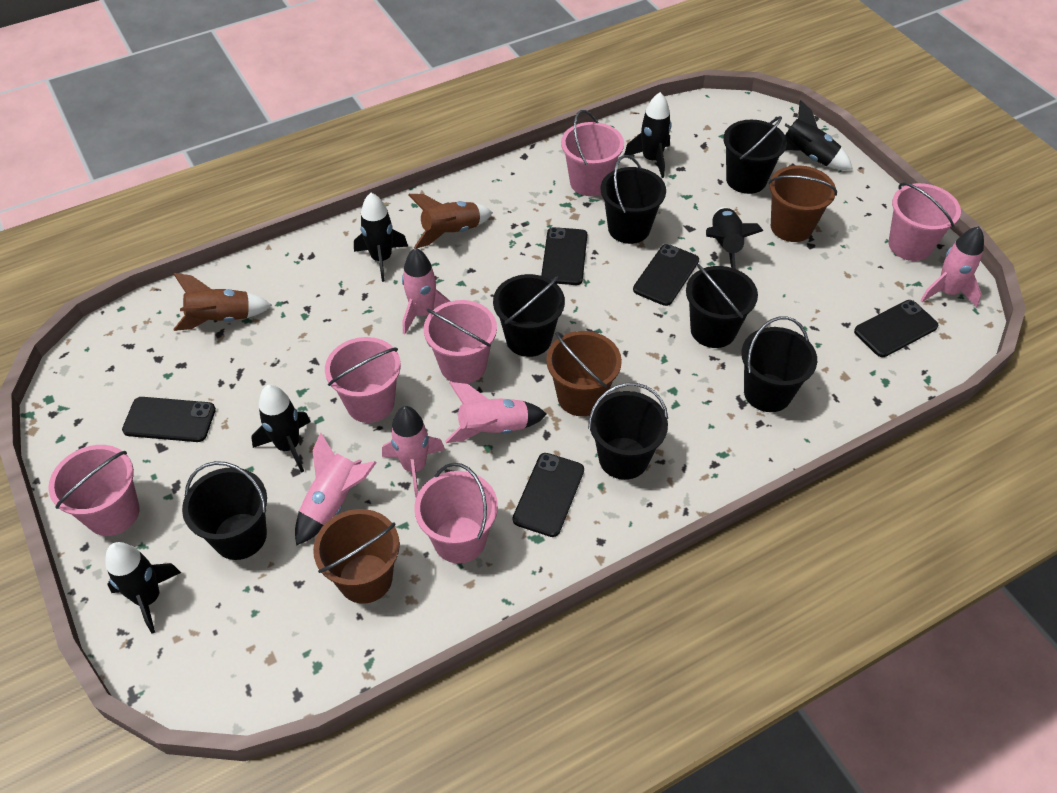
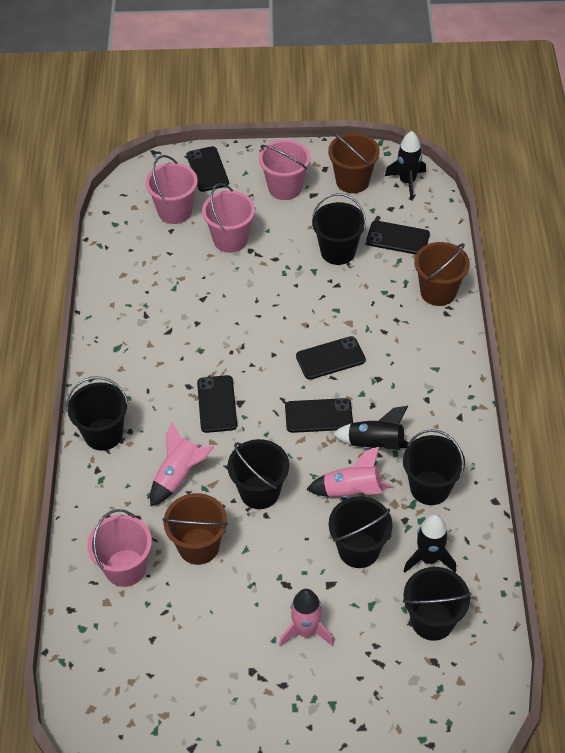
black bucket: 7 -> 6
black rocket: 6 -> 3
brown rocket: 2 -> 0
pink bucket: 6 -> 4
pink rocket: 5 -> 3

